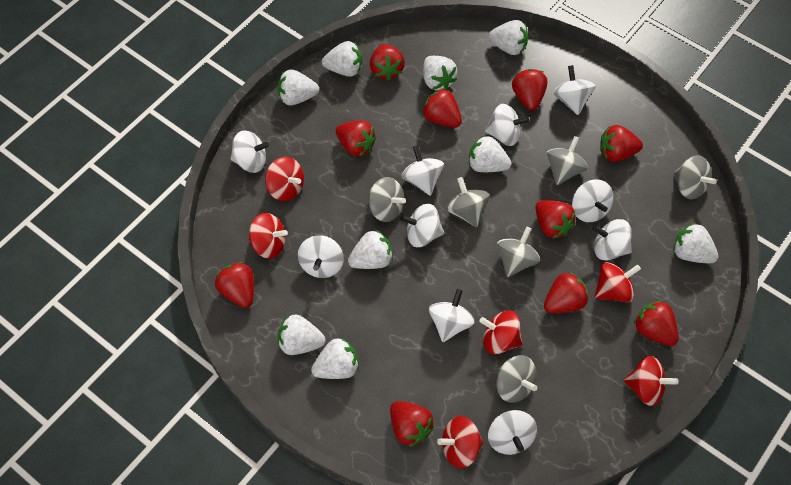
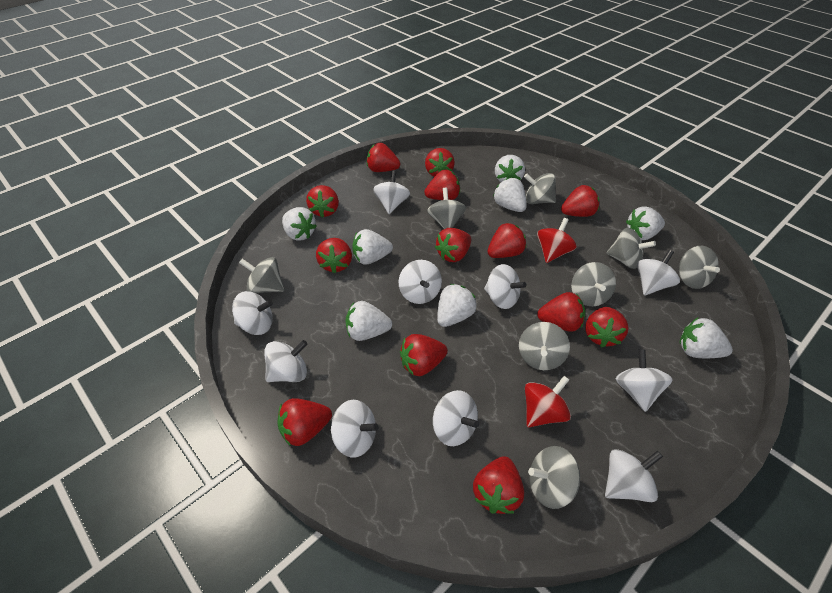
grey spinning top: 6 -> 8
red spinning top: 6 -> 2
red strawberry: 10 -> 13
white strawberry: 9 -> 8

